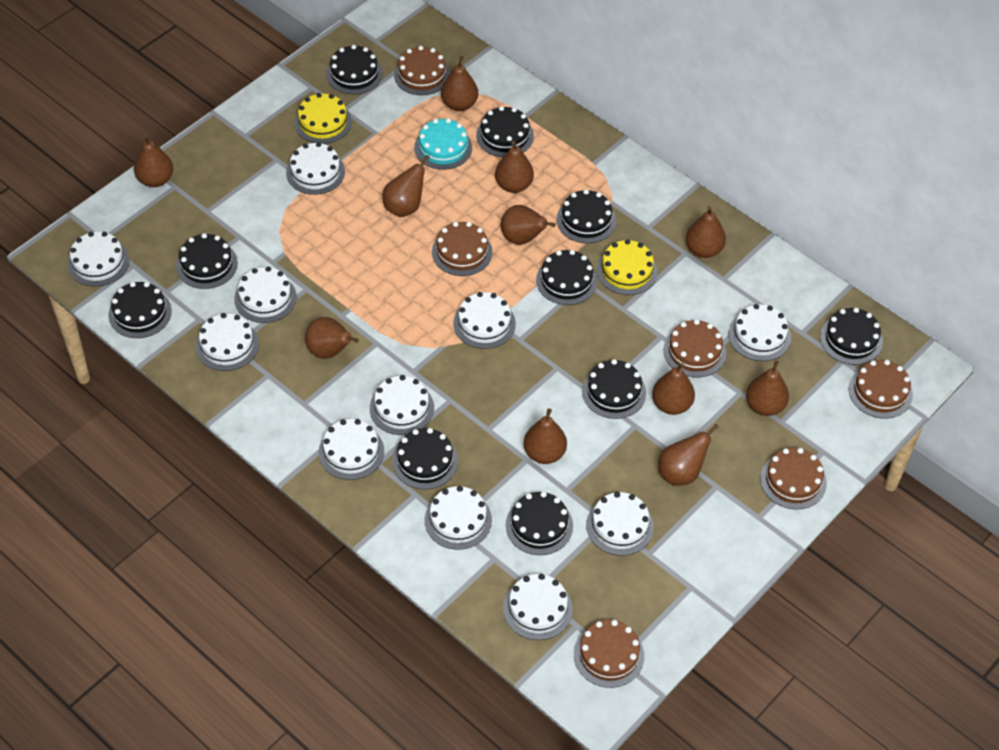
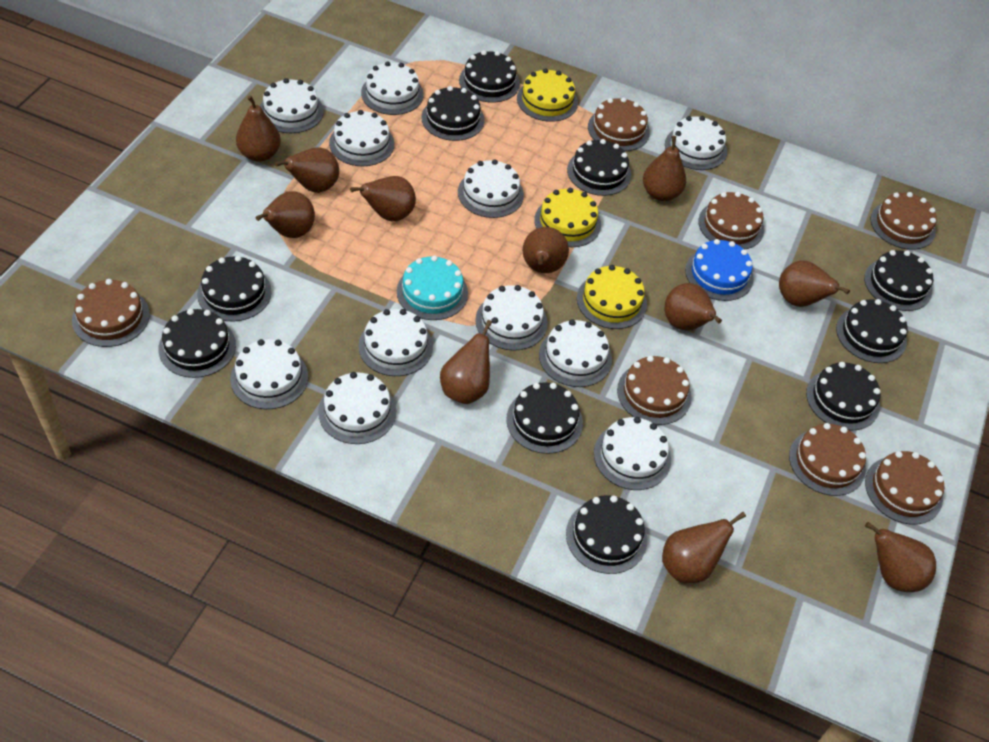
blue cake: 0 -> 1
brown cake: 6 -> 7
yellow cake: 2 -> 3

